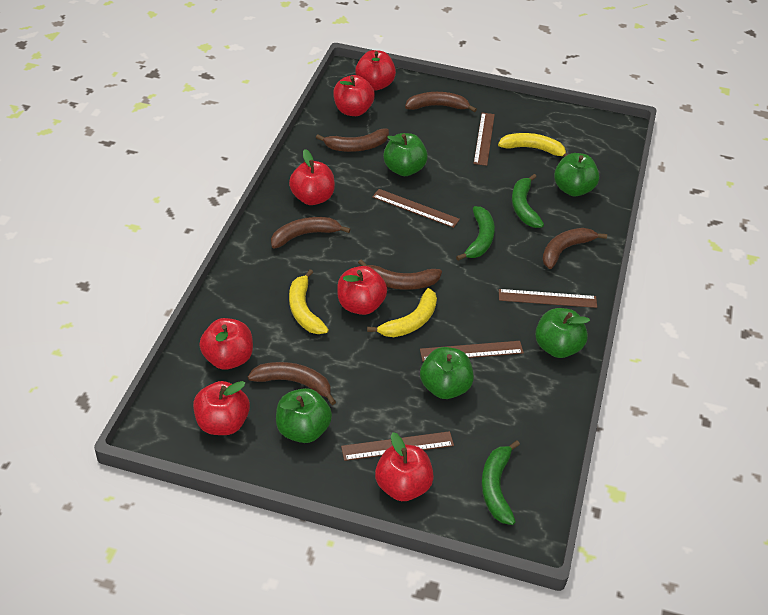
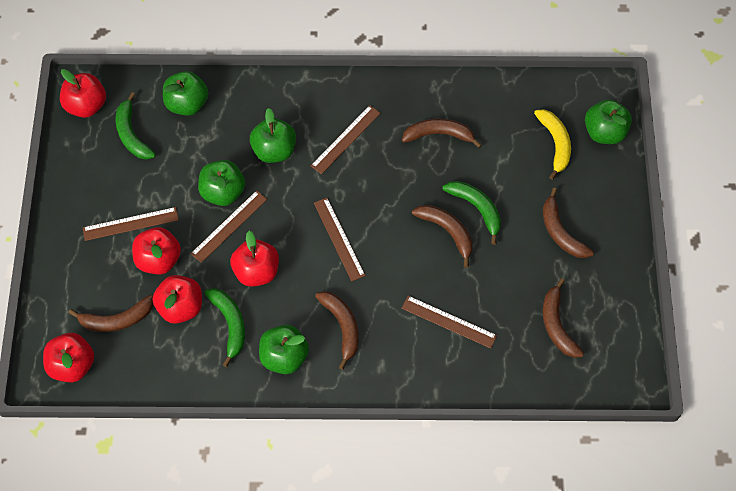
red apple: 7 -> 5
yellow banana: 3 -> 1

